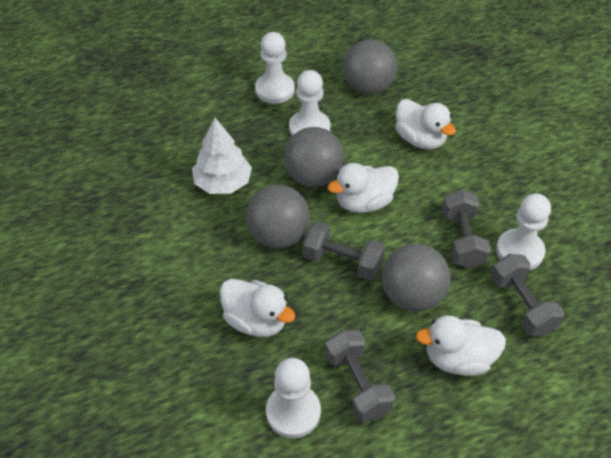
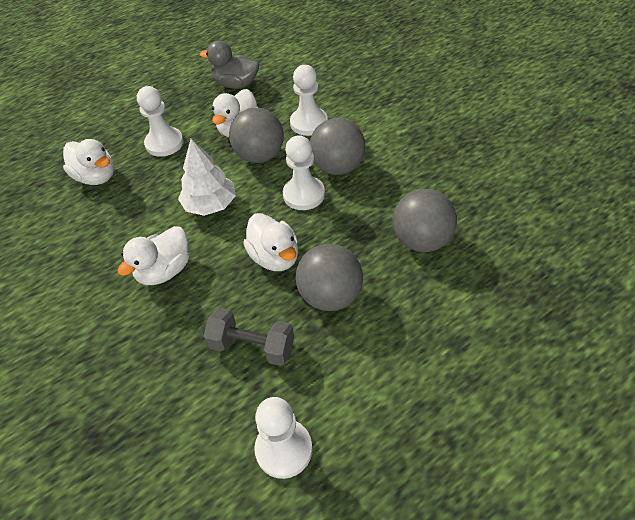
grey duck: 0 -> 1
grey dumbbell: 4 -> 1

